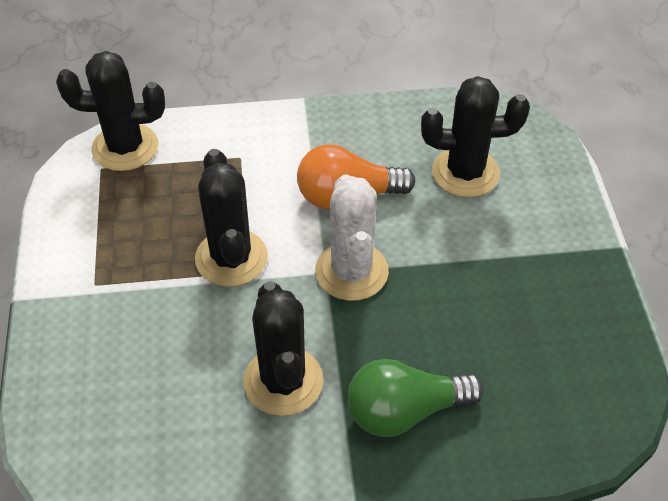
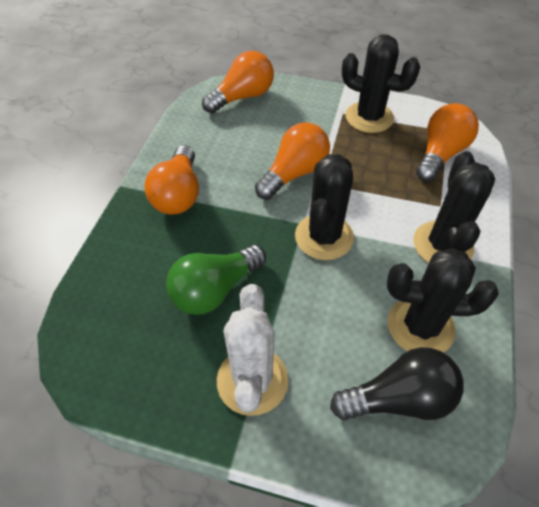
black light bulb: 0 -> 1
orange light bulb: 1 -> 4

